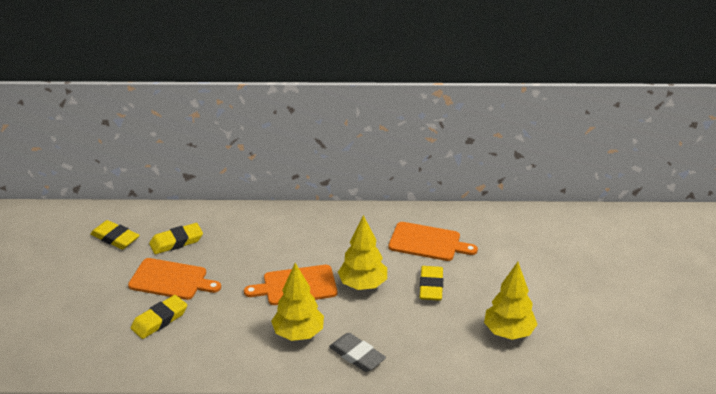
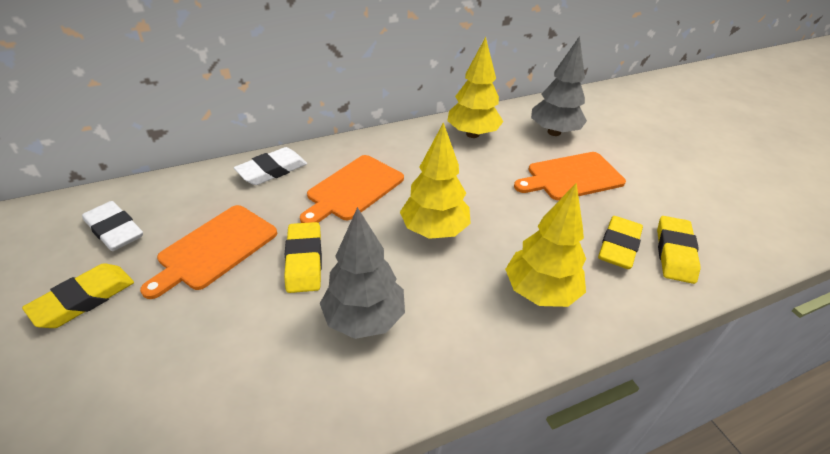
grey eraser: 1 -> 0
grey tree: 0 -> 2
white eraser: 0 -> 2

